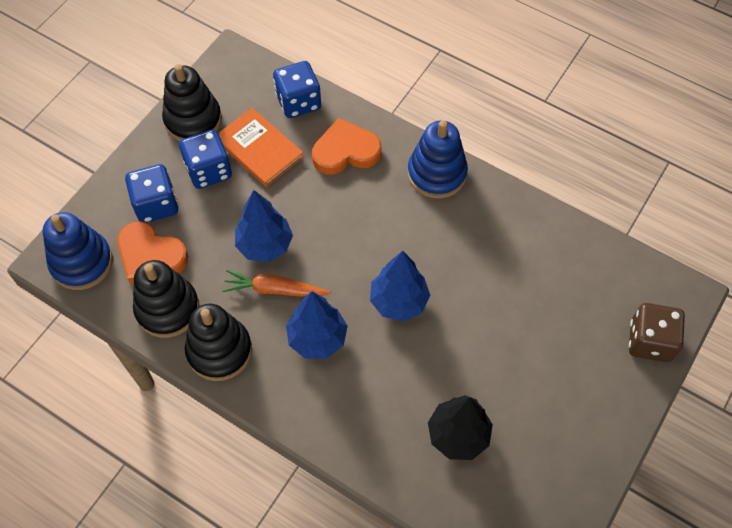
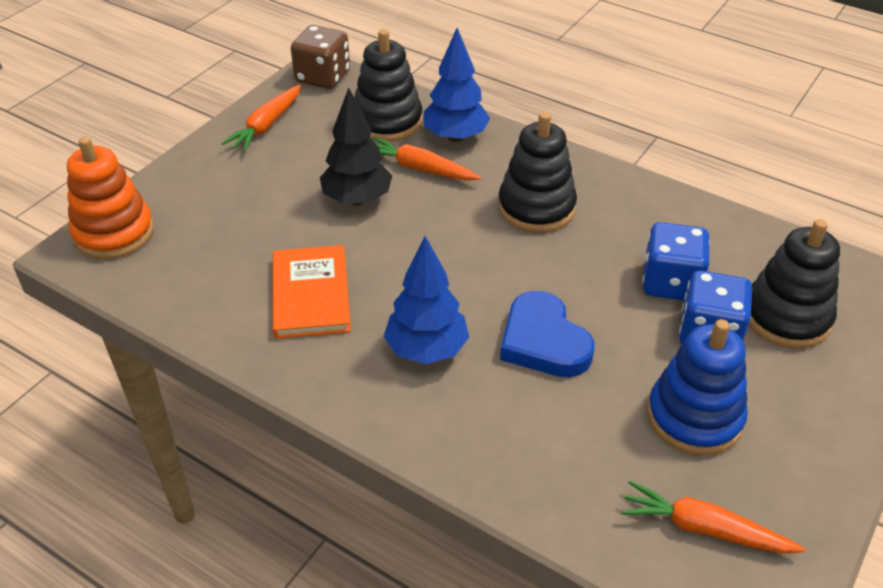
blue dice: 3 -> 2
blue heart: 0 -> 1
blue stacking toy: 2 -> 1
blue tree: 3 -> 2
orange carrot: 1 -> 3
orange heart: 2 -> 0
orange stacking toy: 0 -> 1

